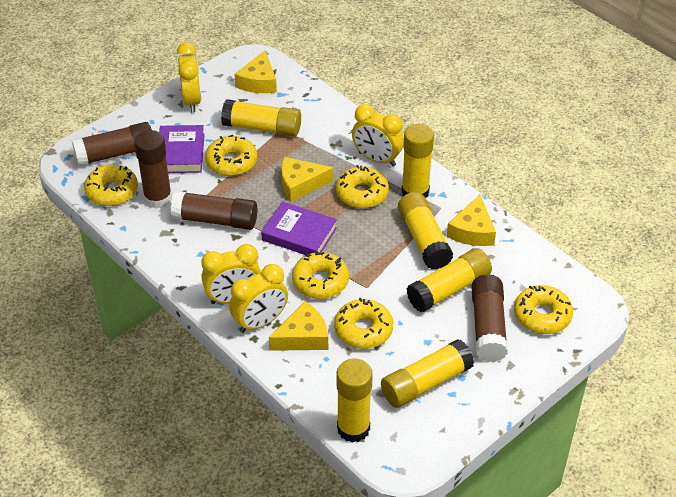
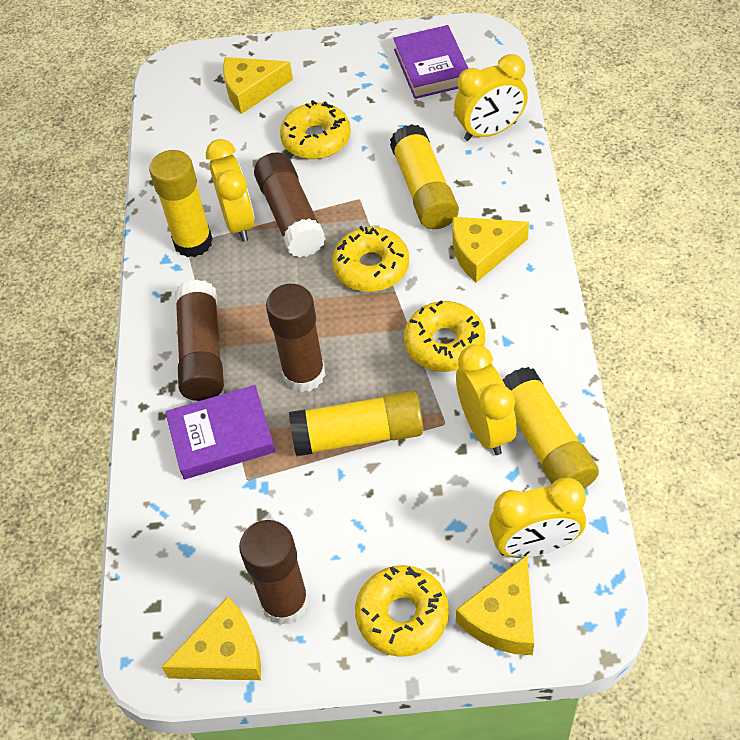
yellow donut: 6 -> 4
yellow glue stick: 6 -> 4

